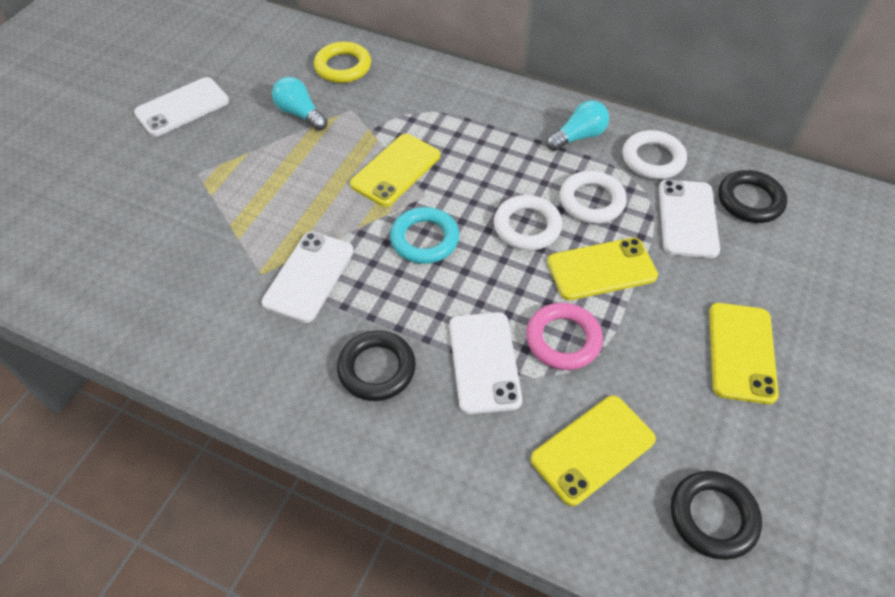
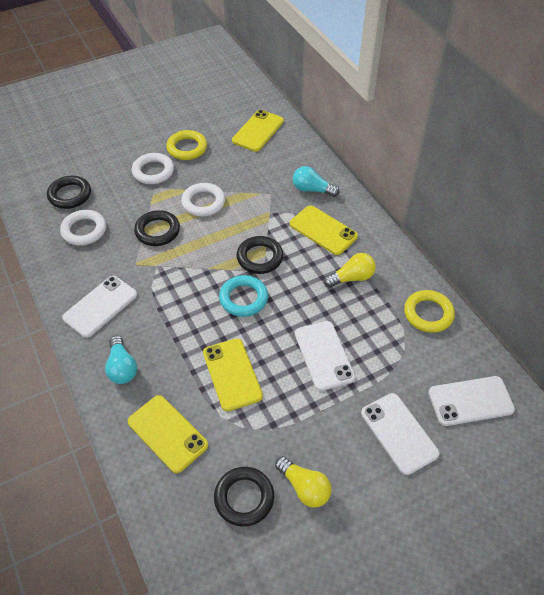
black ring: 3 -> 4
pink ring: 1 -> 0
yellow light bulb: 0 -> 2
yellow ring: 1 -> 2

